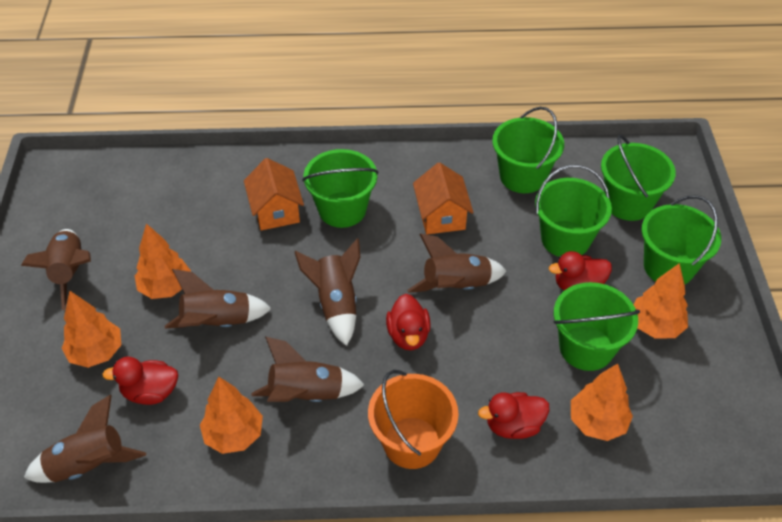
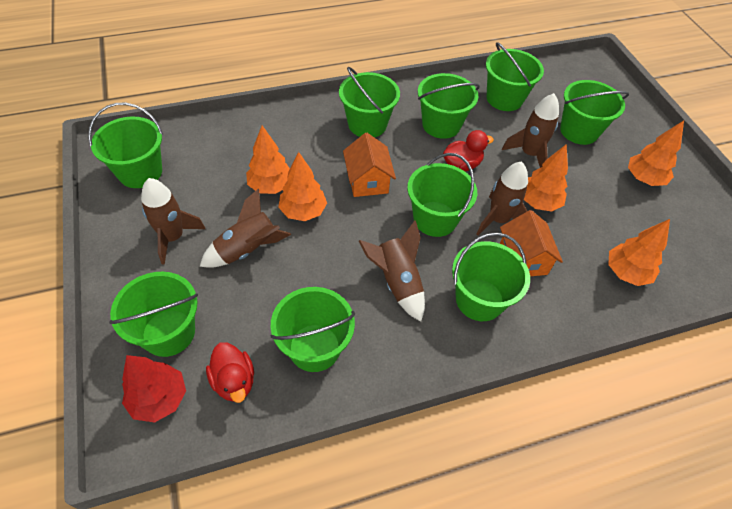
brown rocket: 6 -> 5
green bucket: 6 -> 9
orange bucket: 1 -> 0
red duck: 4 -> 2
red tree: 0 -> 1

